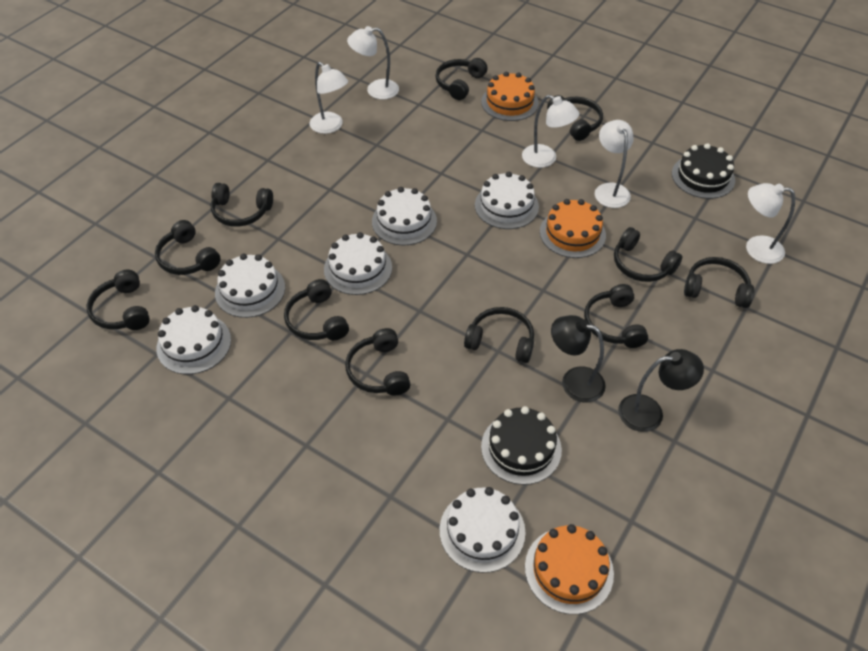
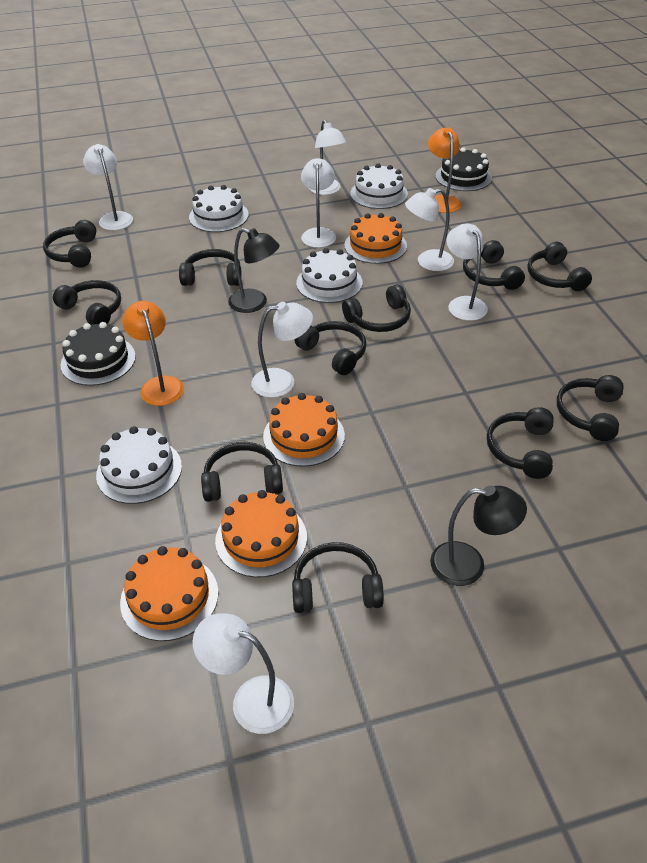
orange cake: 3 -> 4
orange lamp: 0 -> 2
white cake: 6 -> 4
white lamp: 5 -> 7

